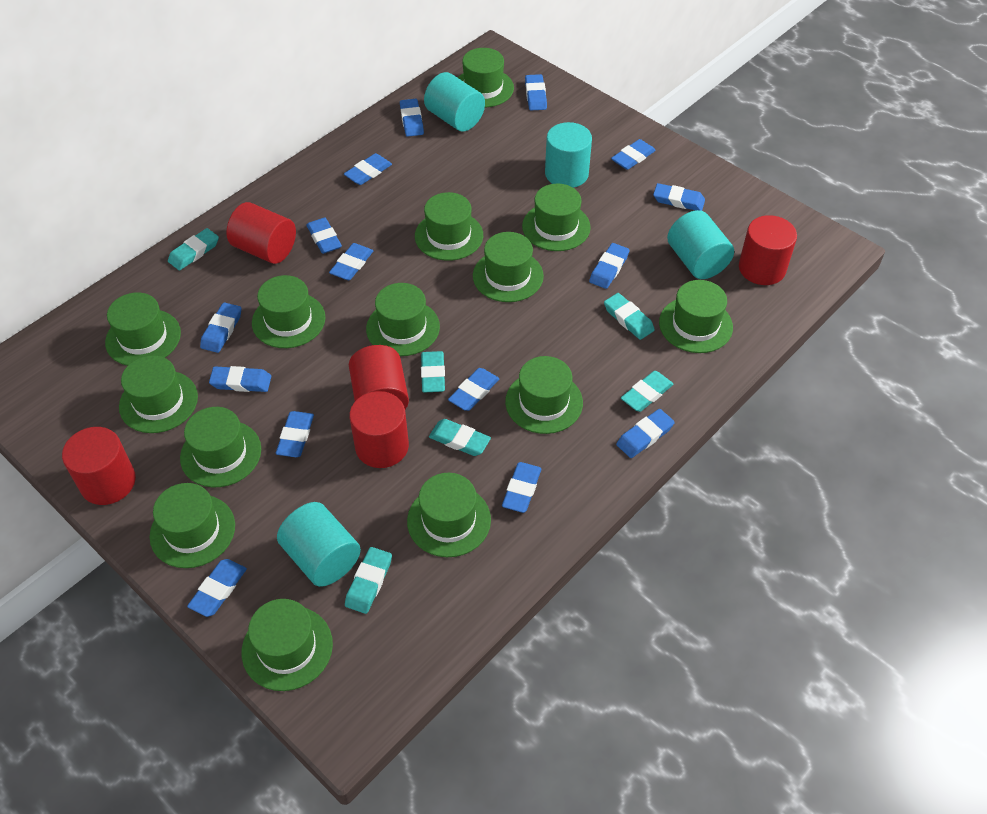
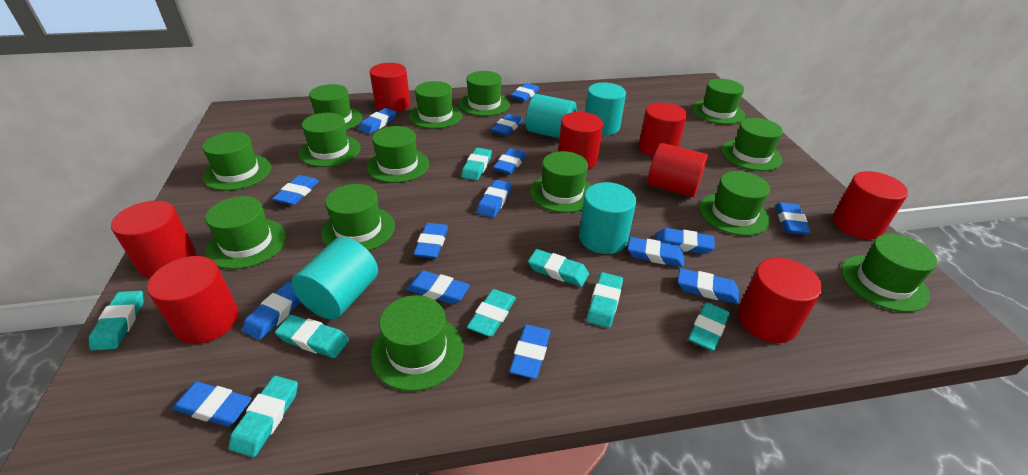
red cylinder: 5 -> 8
turquoise eraser: 6 -> 8

